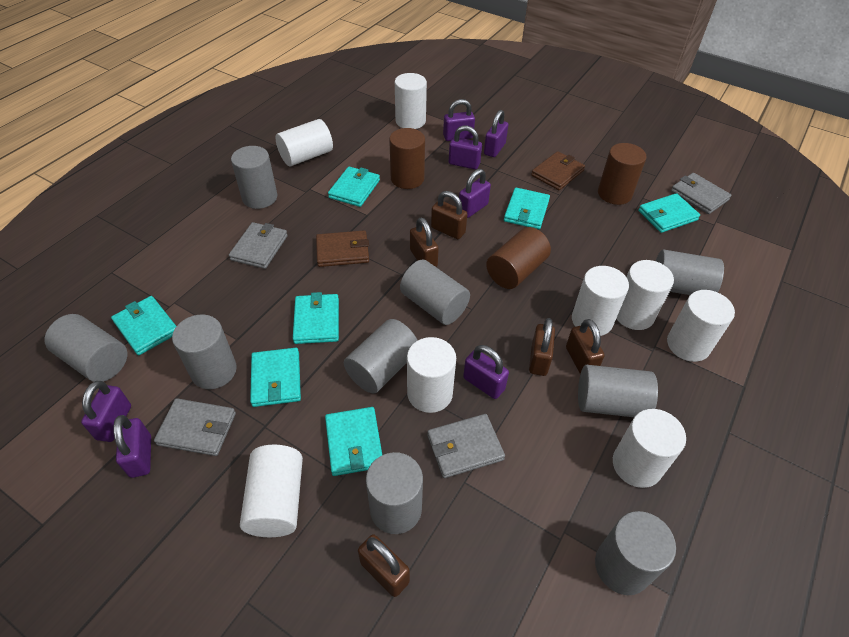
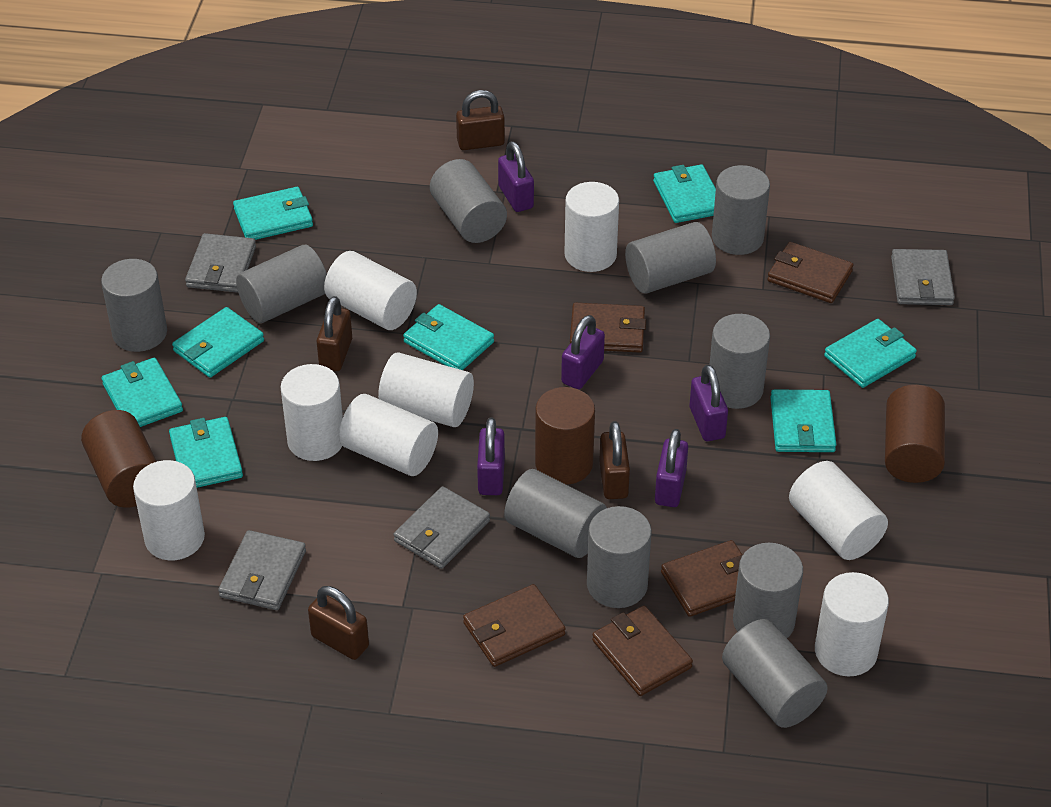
brown padlock: 5 -> 4
brown wallet: 2 -> 5
grey cylinder: 9 -> 10
purple padlock: 7 -> 5
turquoise wallet: 7 -> 8

